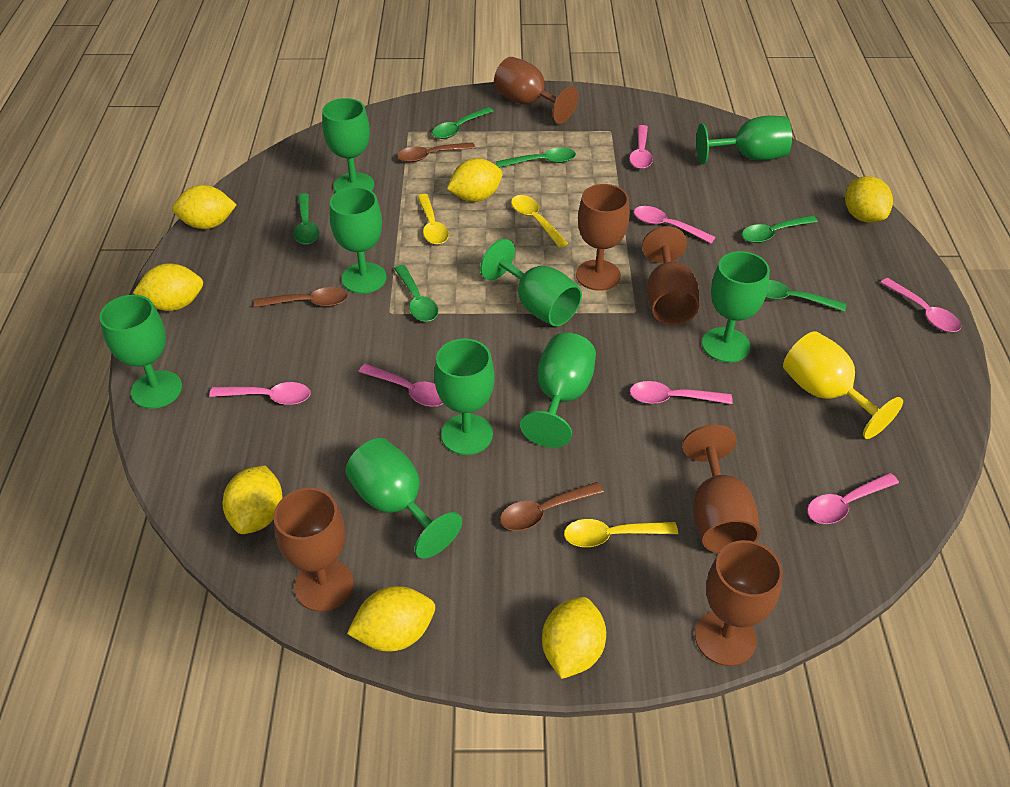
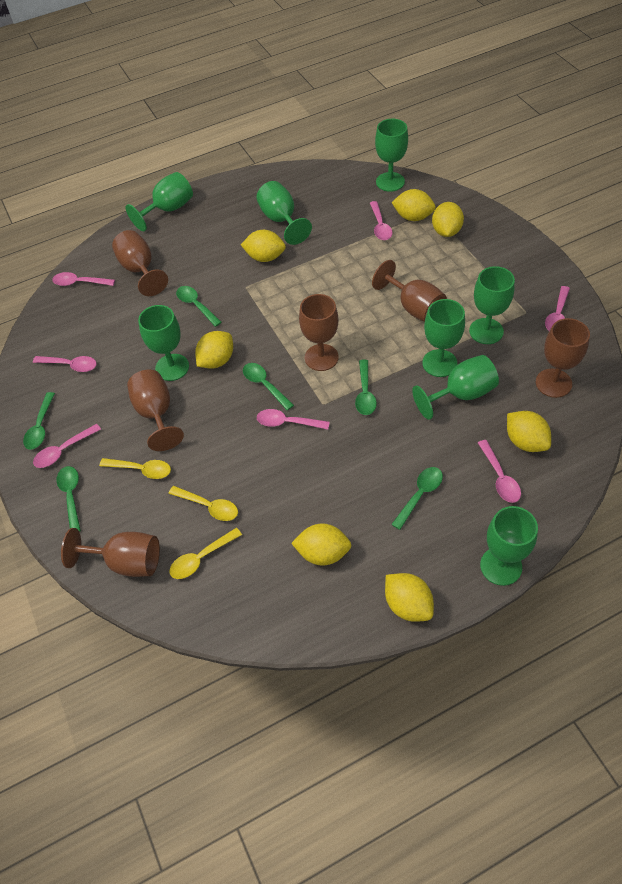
brown spoon: 3 -> 0
green goblet: 9 -> 8
yellow goblet: 1 -> 0

